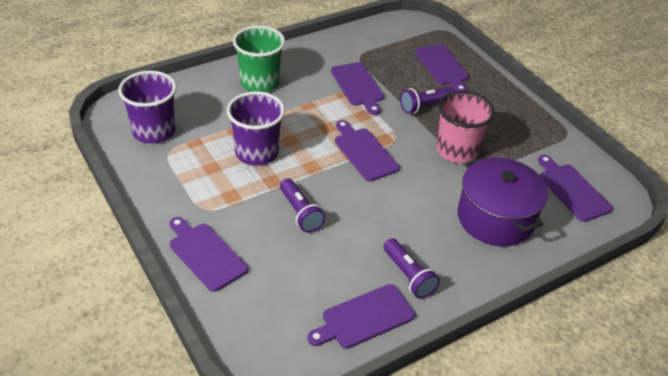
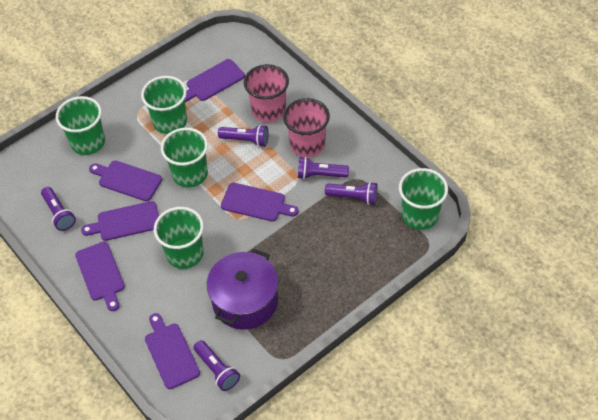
green cup: 1 -> 5
pink cup: 1 -> 2
purple cup: 2 -> 0
purple flashlight: 3 -> 5

